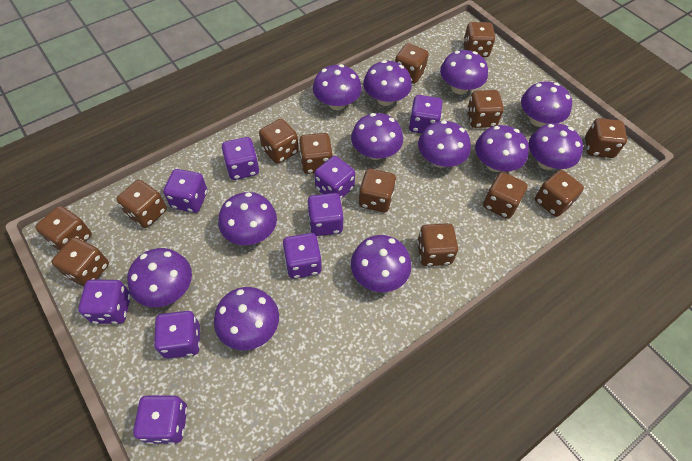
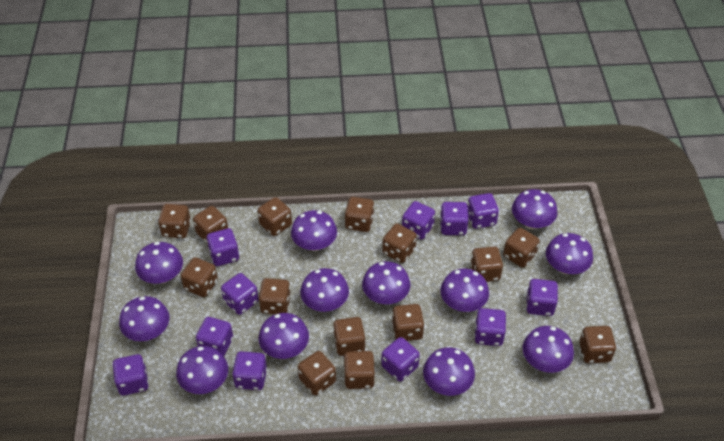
brown dice: 13 -> 14
purple dice: 9 -> 11

